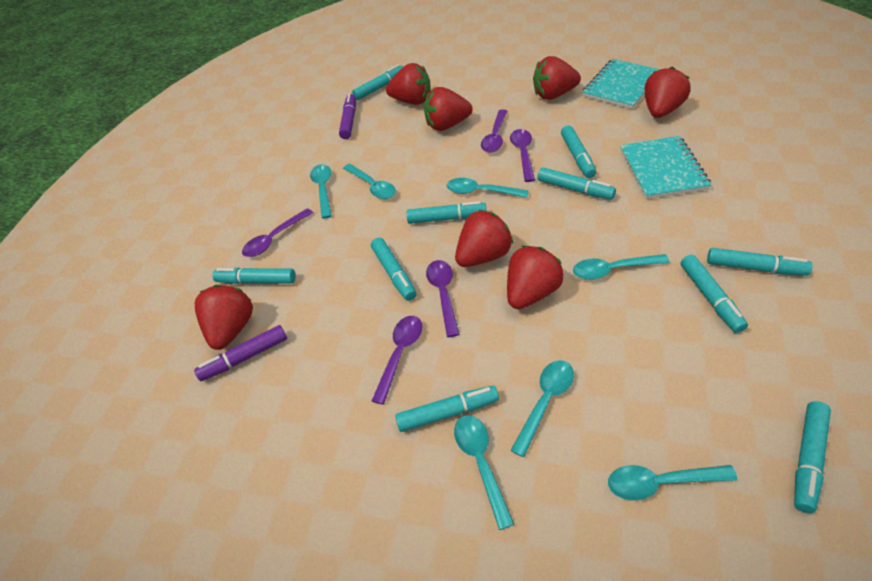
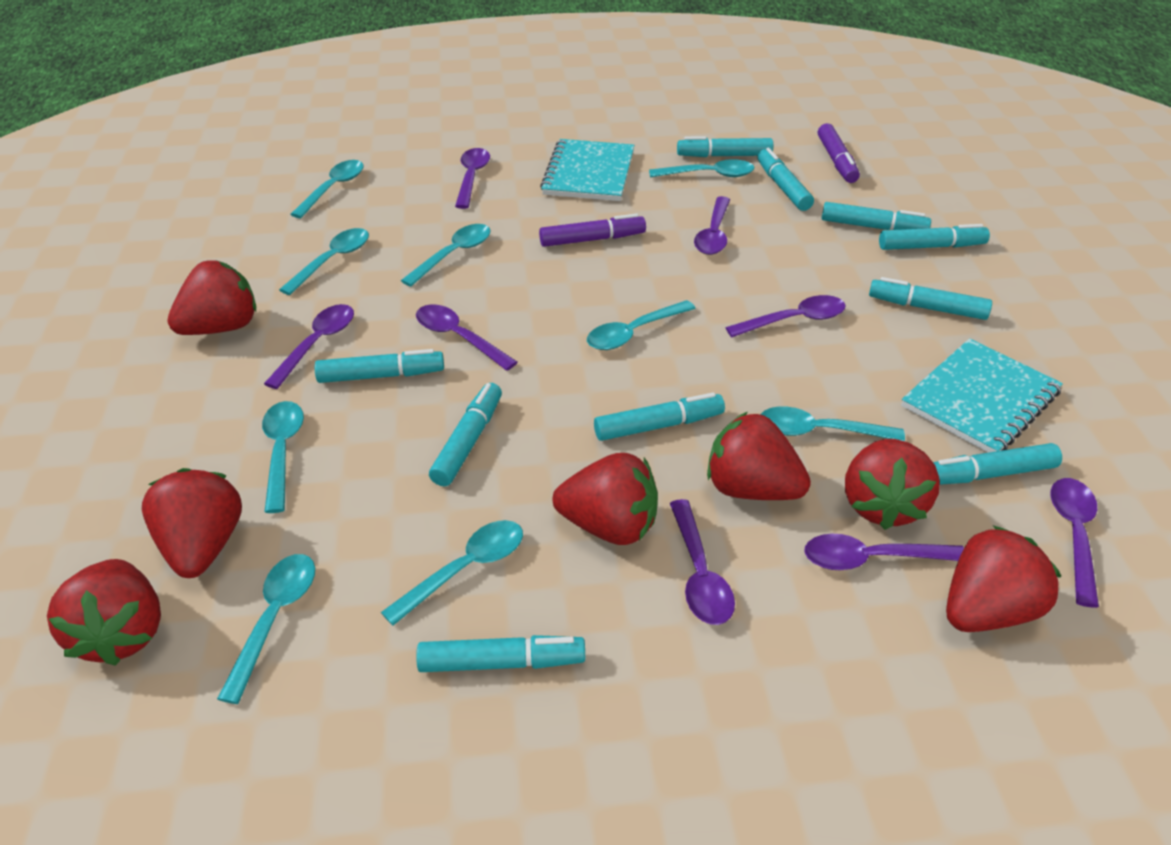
purple spoon: 5 -> 8
turquoise spoon: 7 -> 9

